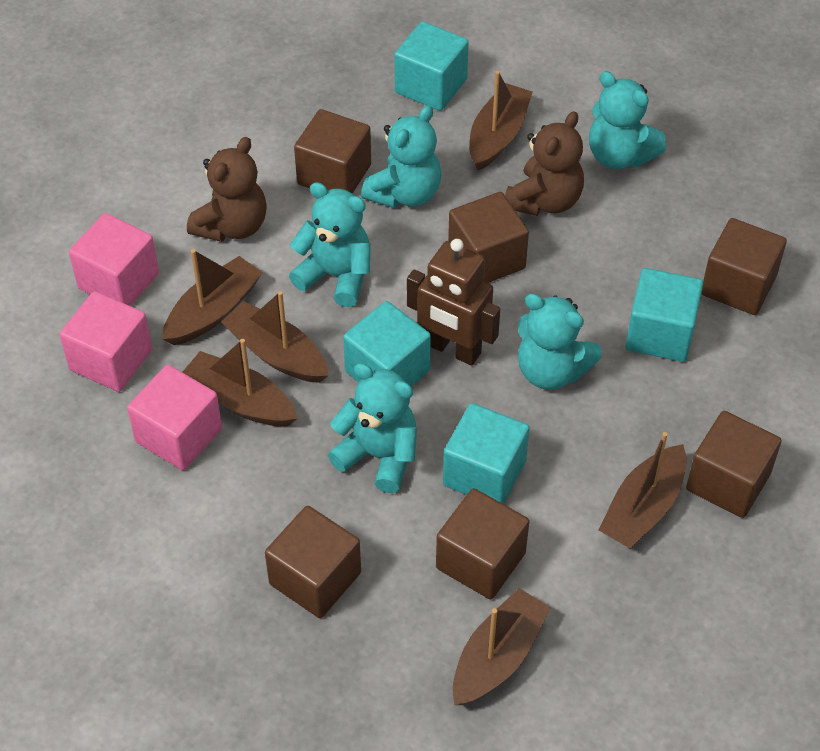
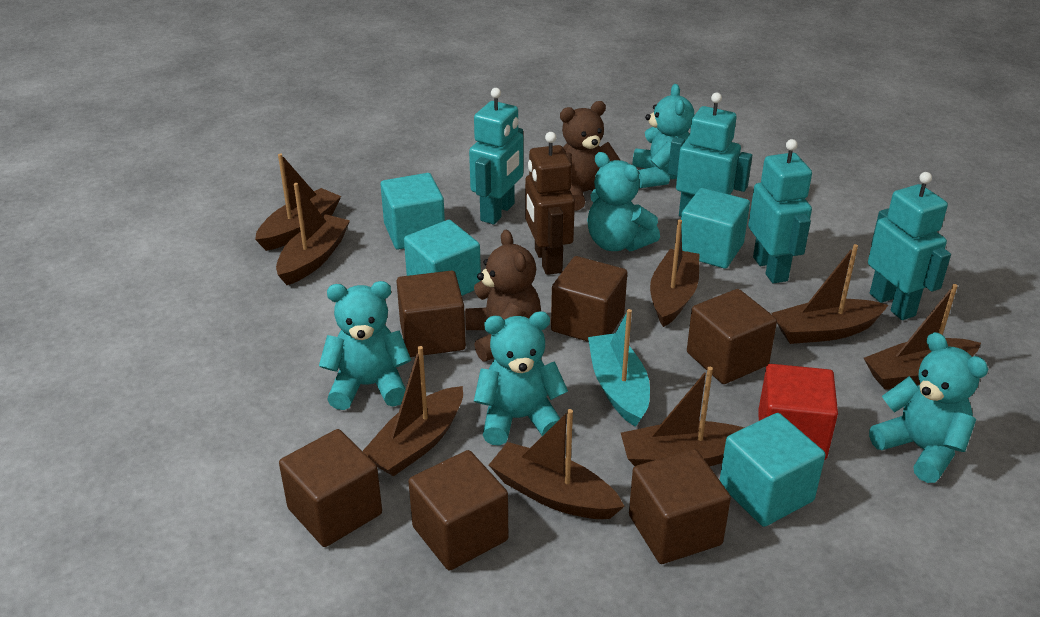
brown boat: 6 -> 8
pink cube: 3 -> 0
red cube: 0 -> 1
turquoise boat: 0 -> 1
turquoise robot: 0 -> 4

